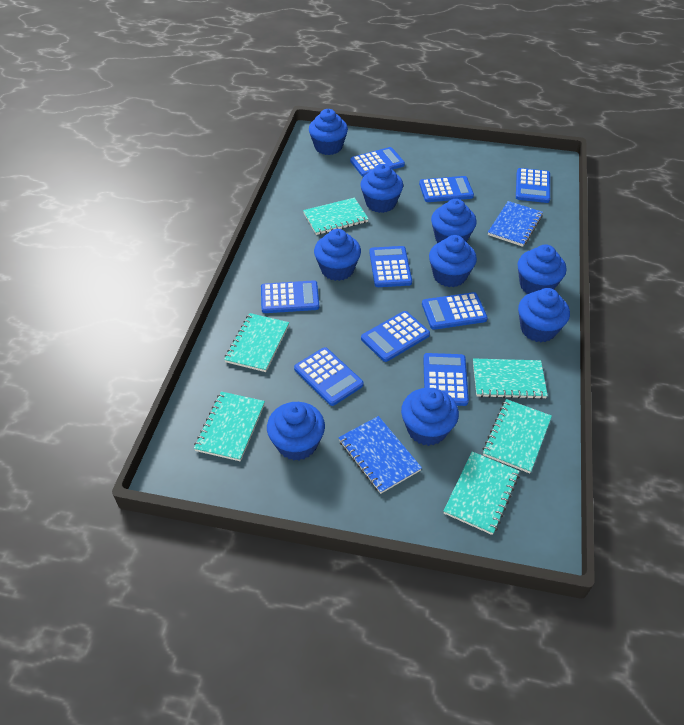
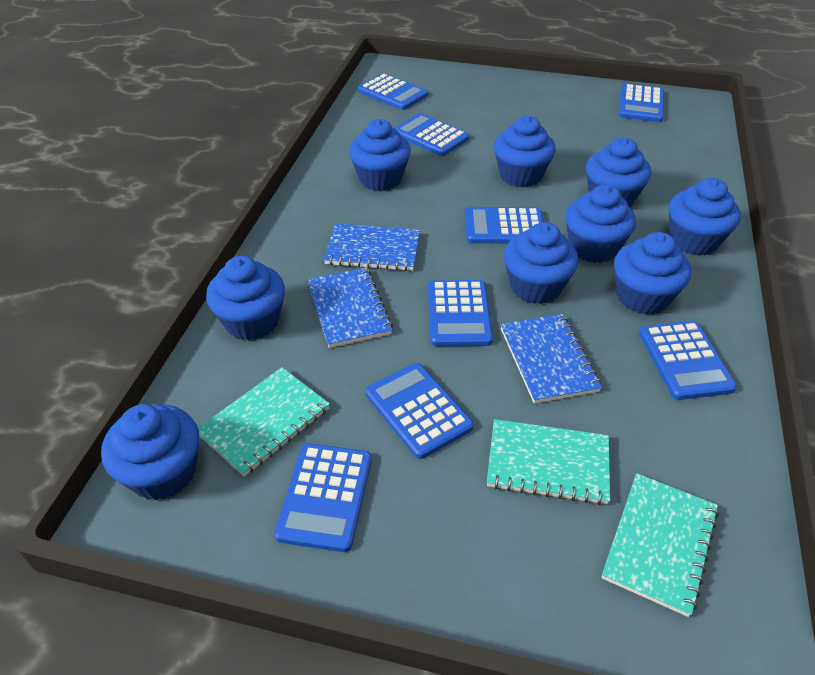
blue calculator: 9 -> 8
blue notebook: 2 -> 3
turquoise notebook: 6 -> 3

